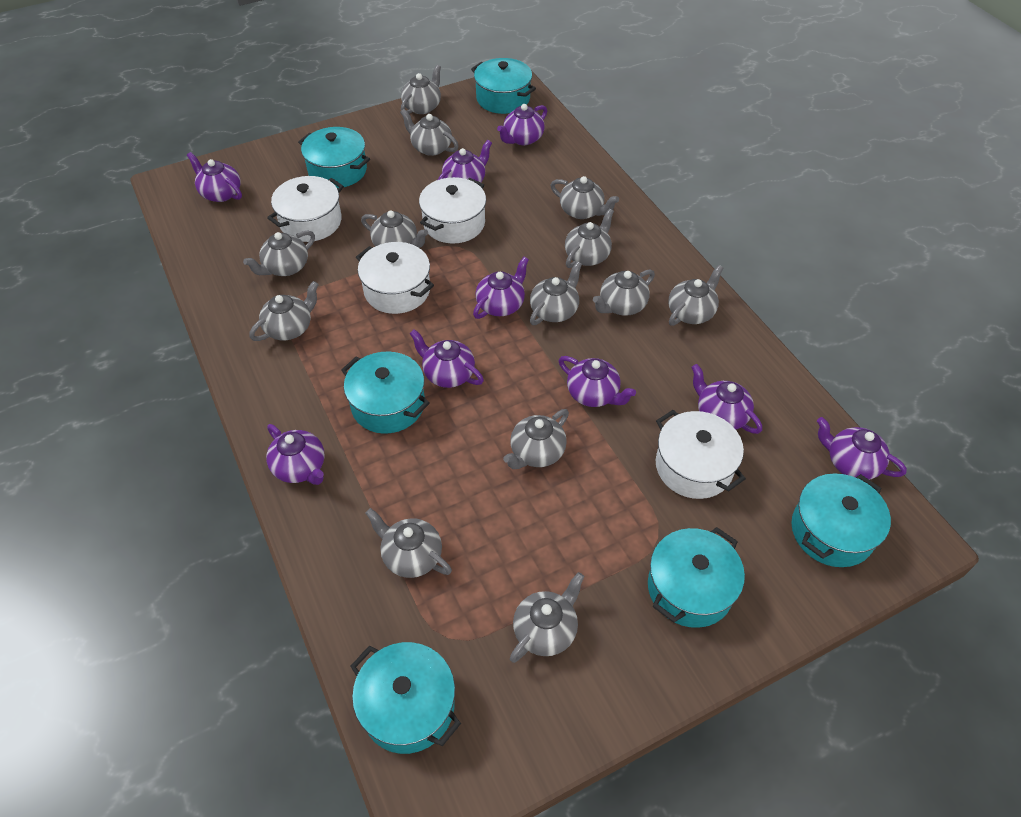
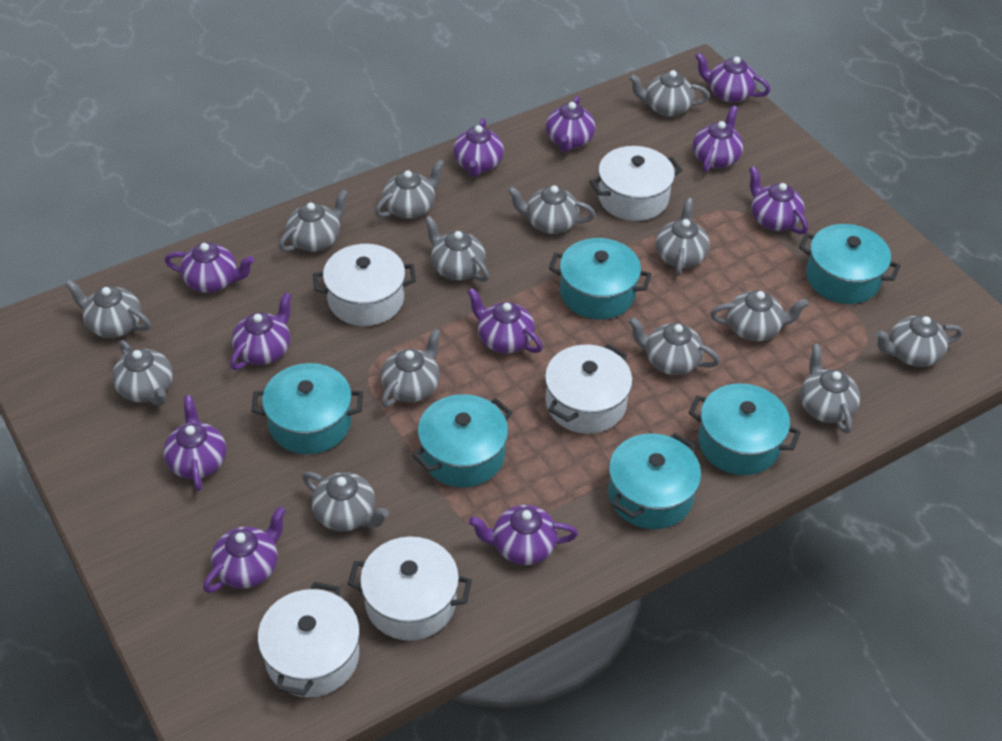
grey teapot: 13 -> 14
purple teapot: 9 -> 11
white pot: 4 -> 5

